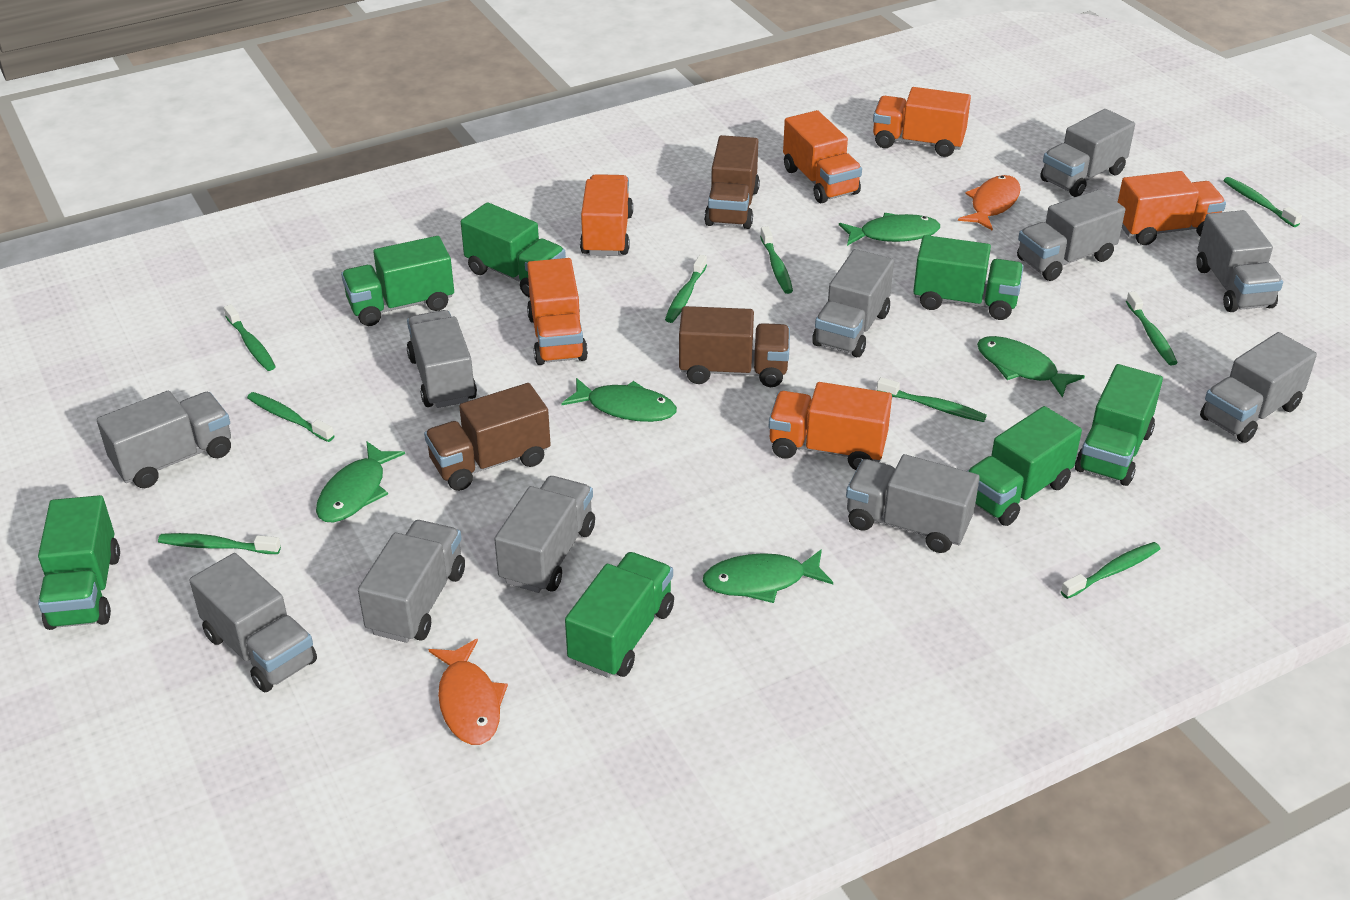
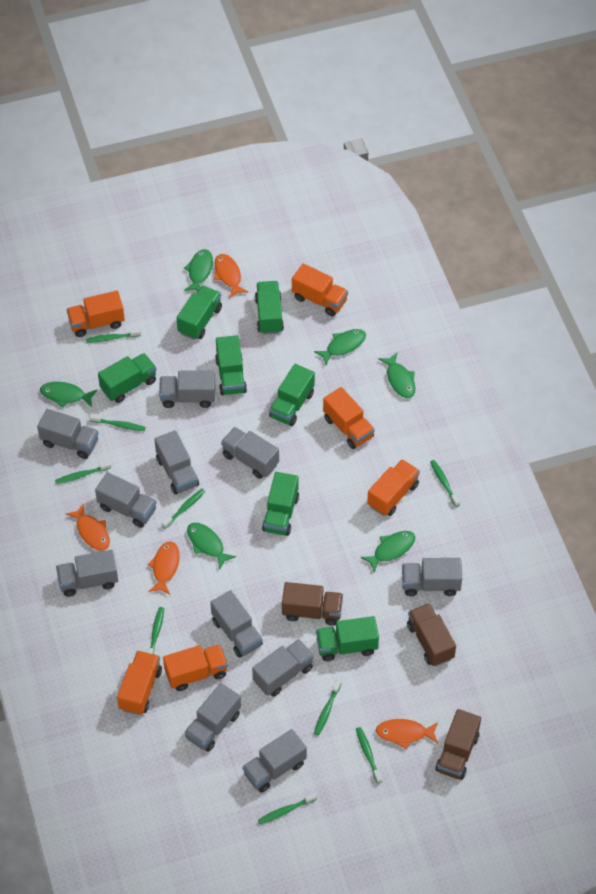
green fish: 5 -> 6
orange fish: 2 -> 4

